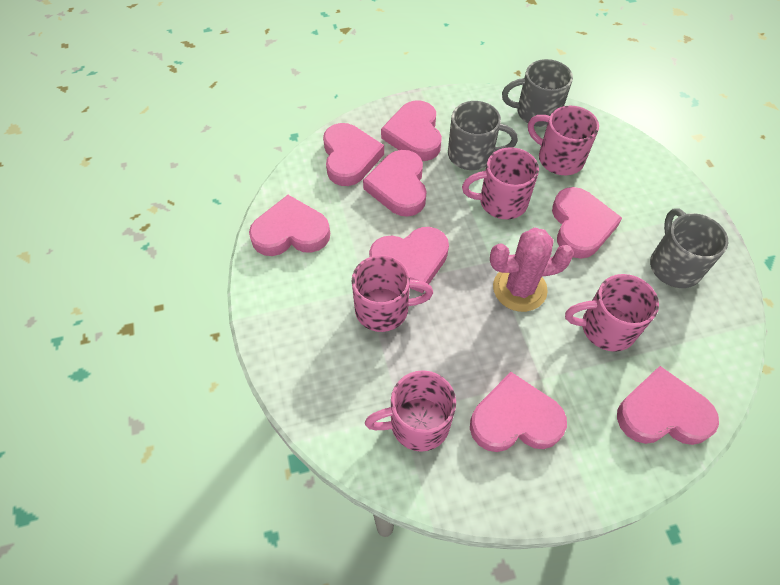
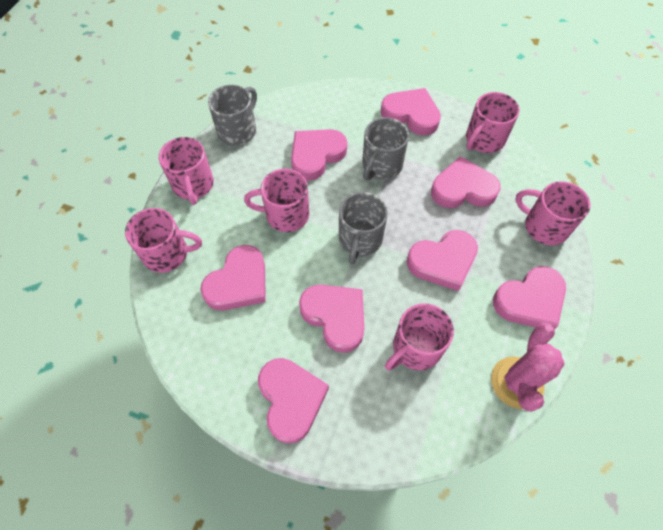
pink mug: 5 -> 6

